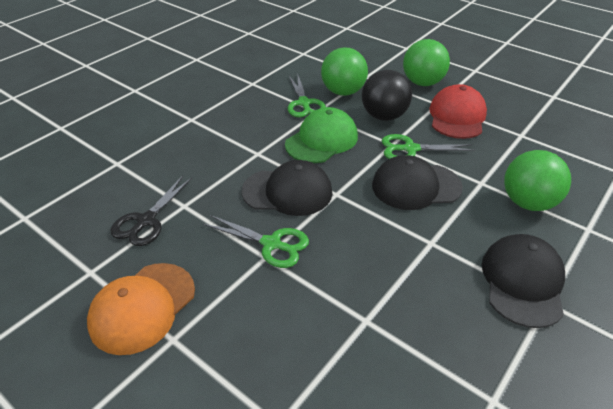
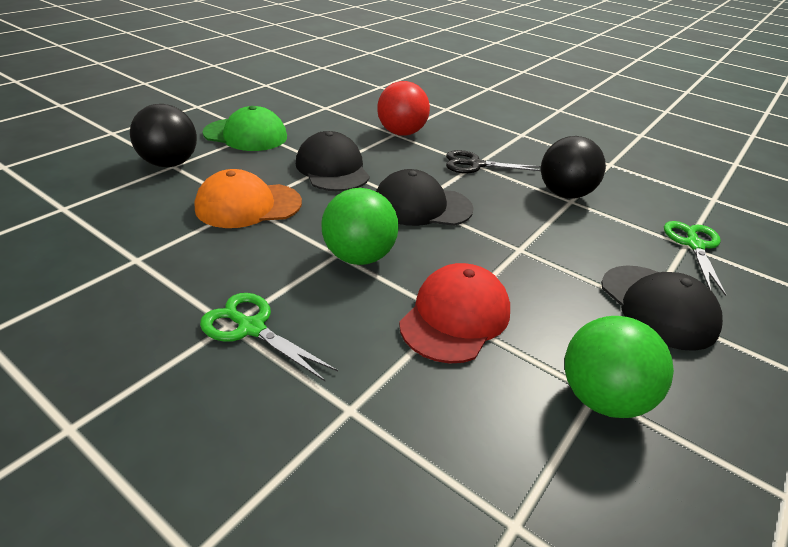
black ball: 1 -> 2
green ball: 3 -> 2
green scissors: 3 -> 2
red ball: 0 -> 1

